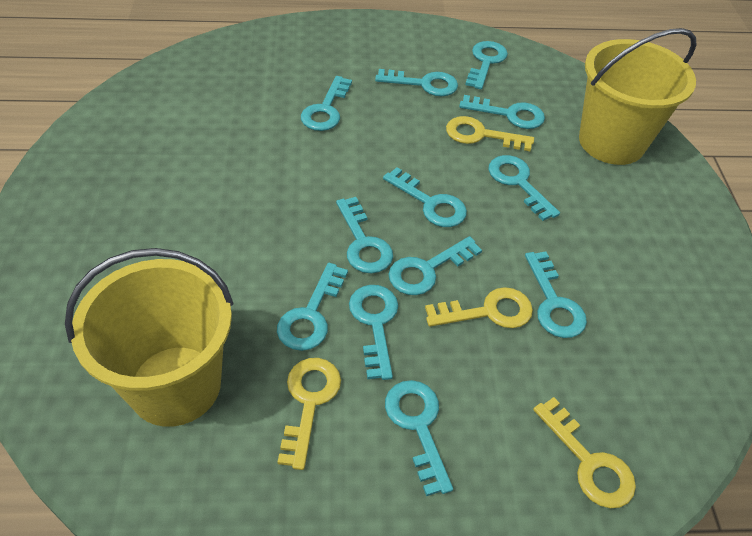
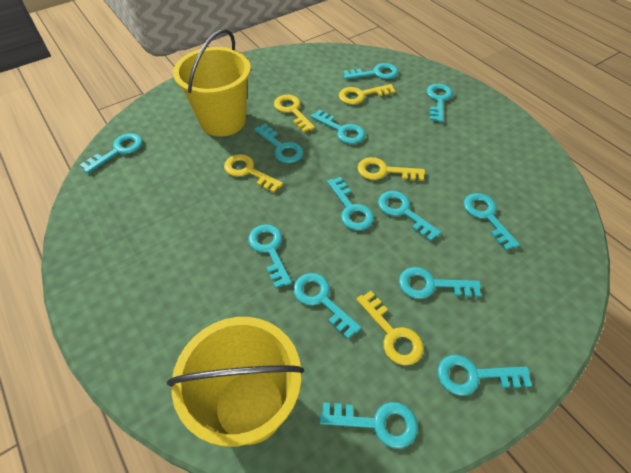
turquoise key: 12 -> 13
yellow key: 4 -> 5

